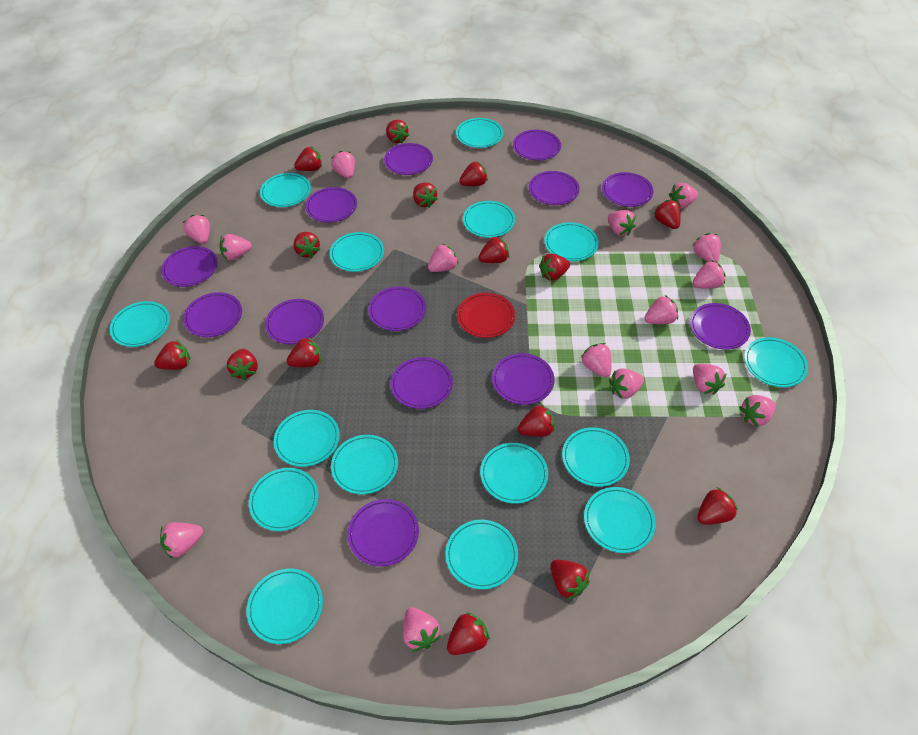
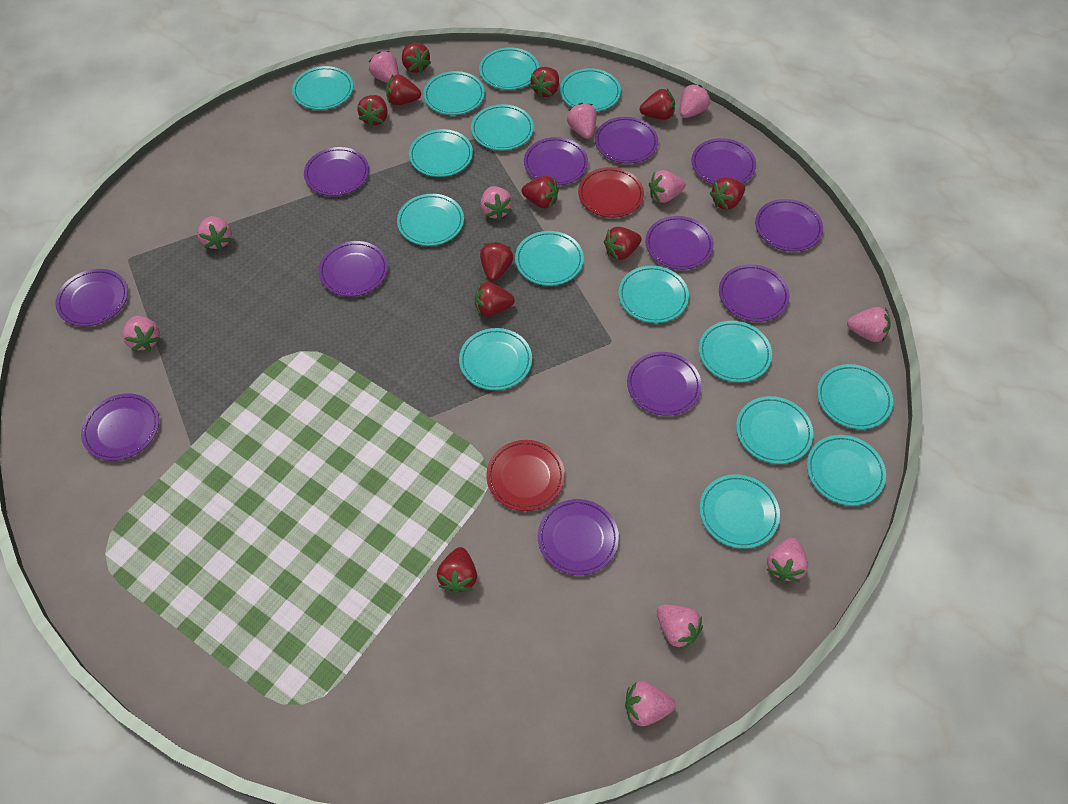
pink strawberry: 15 -> 11
purple plate: 13 -> 12
red plate: 1 -> 2
red strawberry: 15 -> 11

